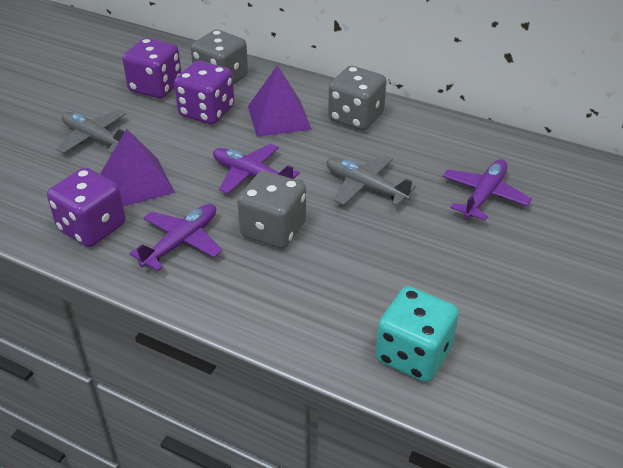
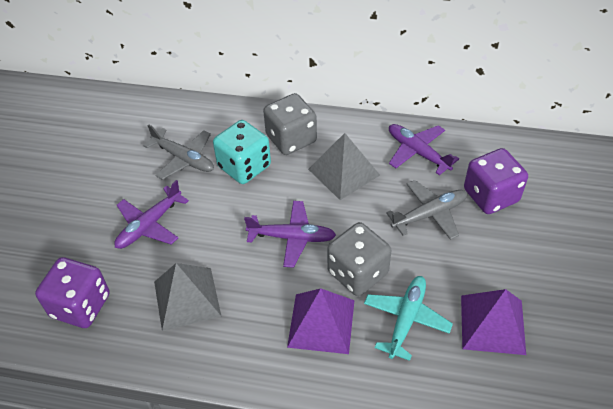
grey dice: 3 -> 2
grey pyramid: 0 -> 2
purple dice: 3 -> 2
turquoise plane: 0 -> 1

